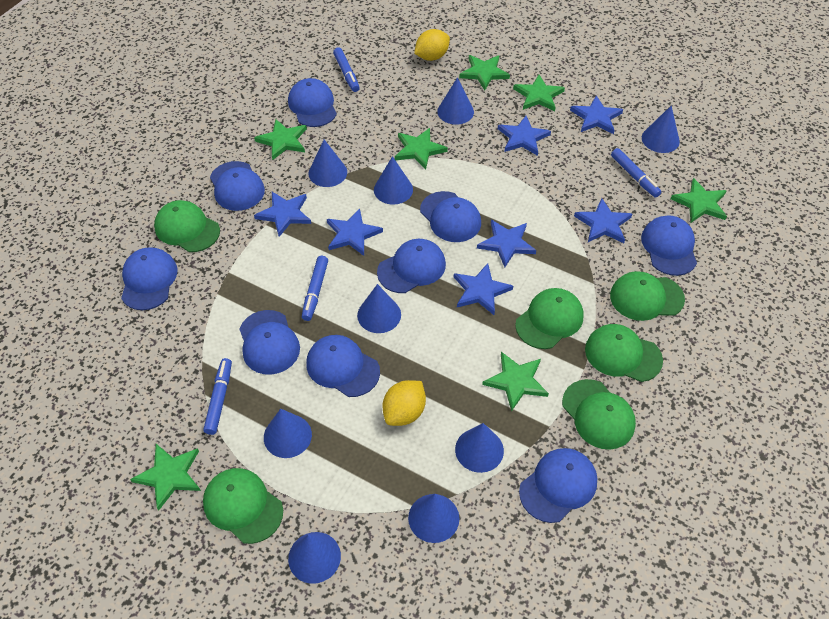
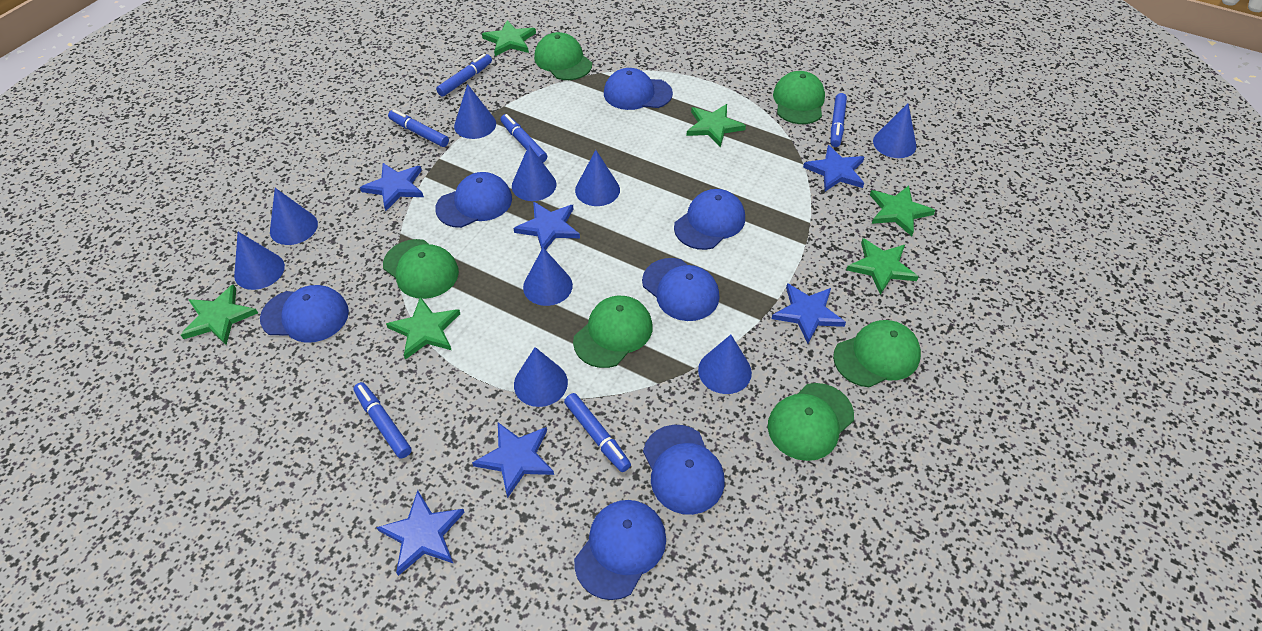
blue cap: 9 -> 7
blue marker: 4 -> 6
blue star: 7 -> 6
green star: 7 -> 6
yellow lemon: 2 -> 0

